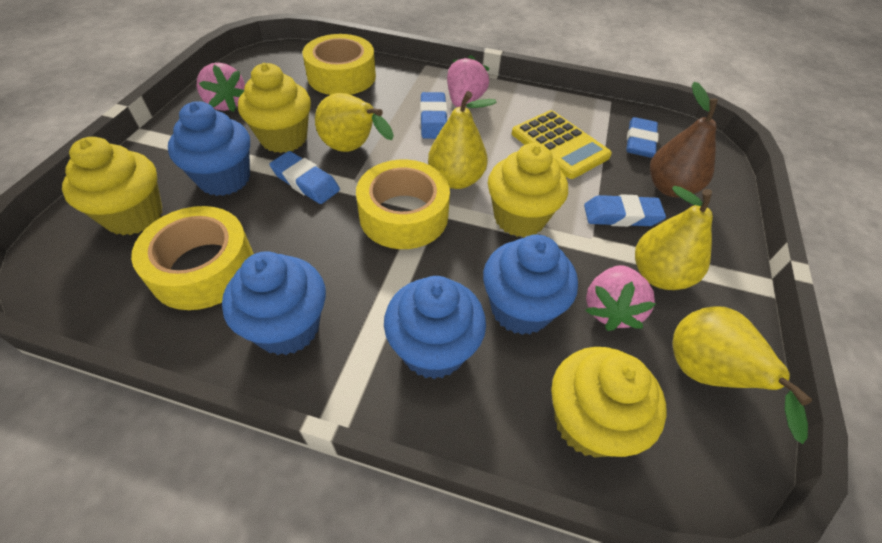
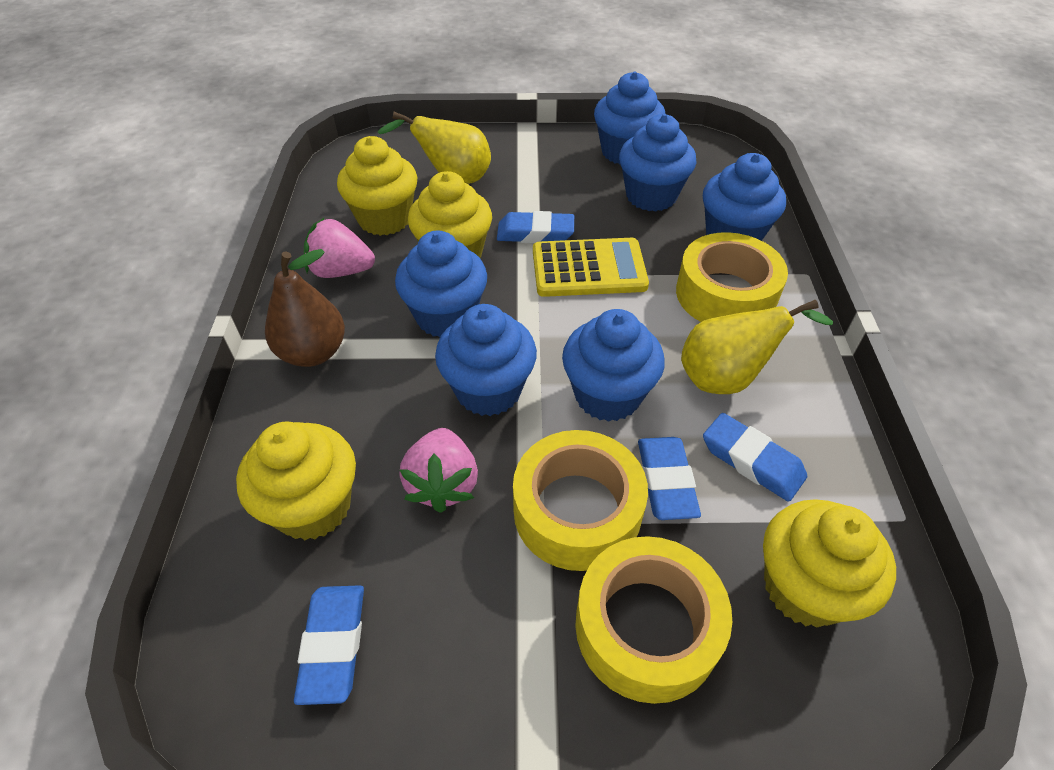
blue cupcake: 4 -> 6
pink strawberry: 3 -> 2
yellow pear: 4 -> 2

